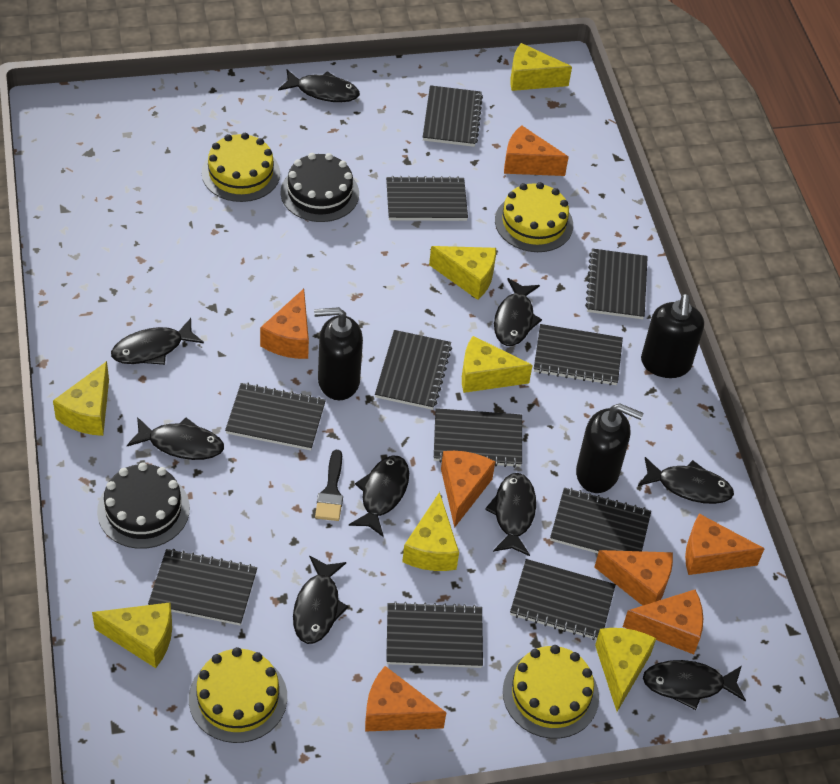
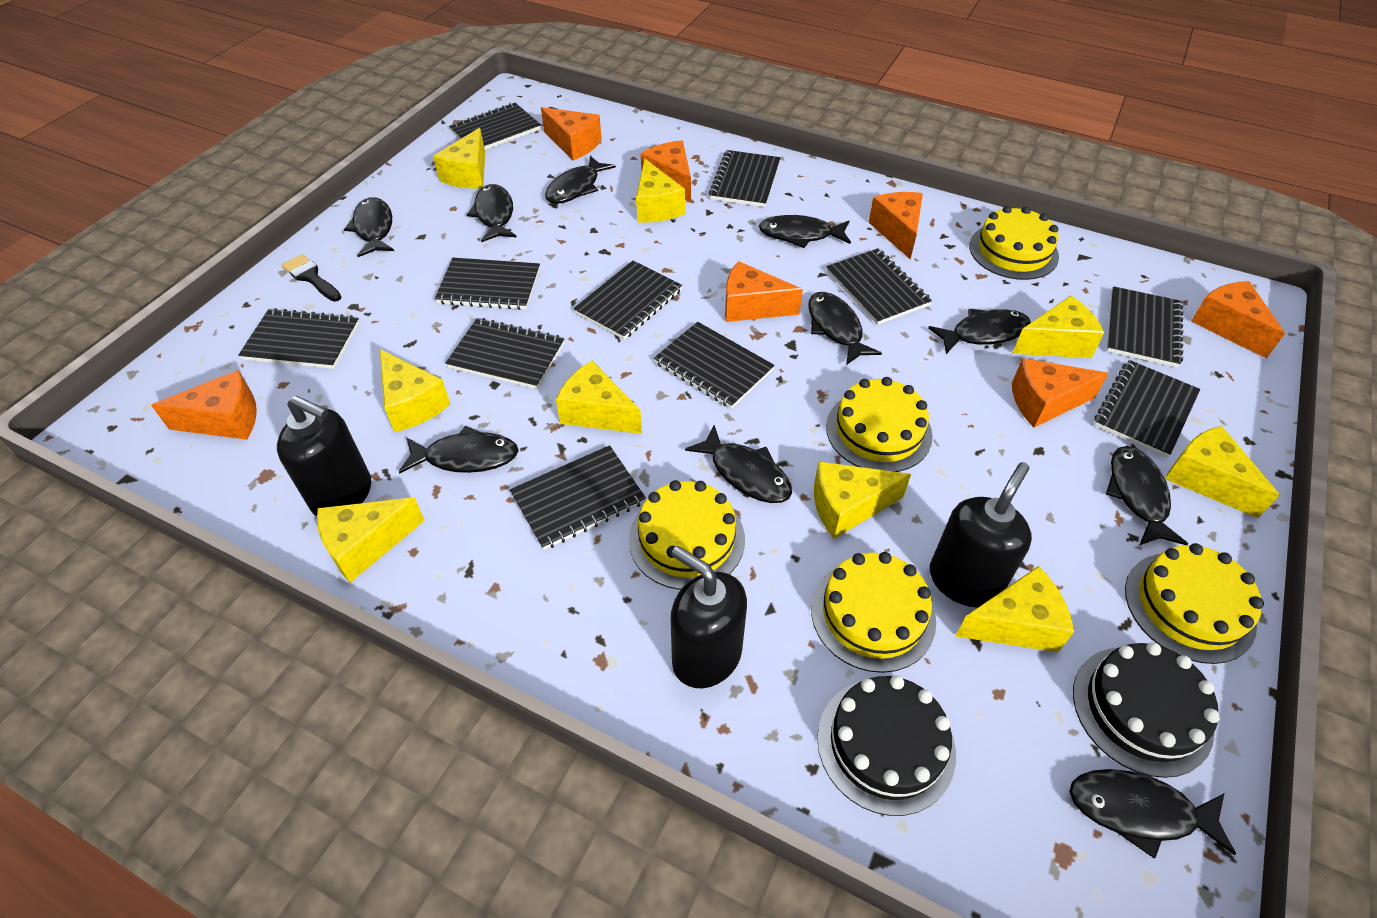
black fish: 9 -> 10
yellow cake: 4 -> 5
yellow cheese: 7 -> 9

